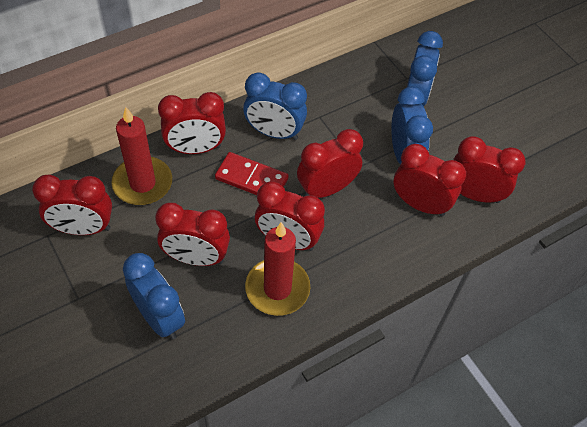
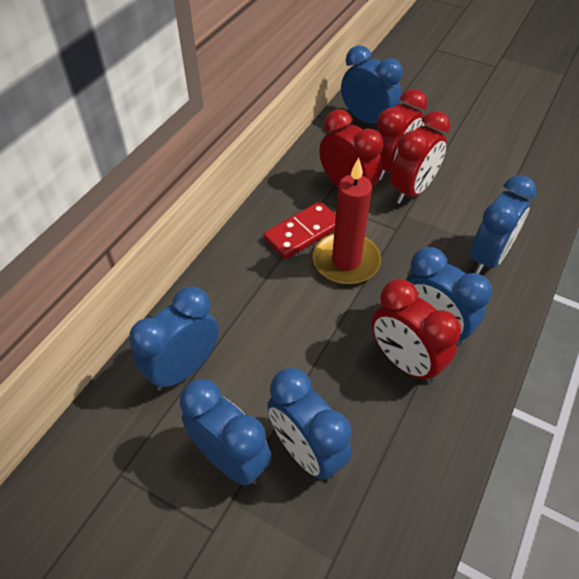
blue clock: 4 -> 6
red candle: 2 -> 1
red clock: 7 -> 4

